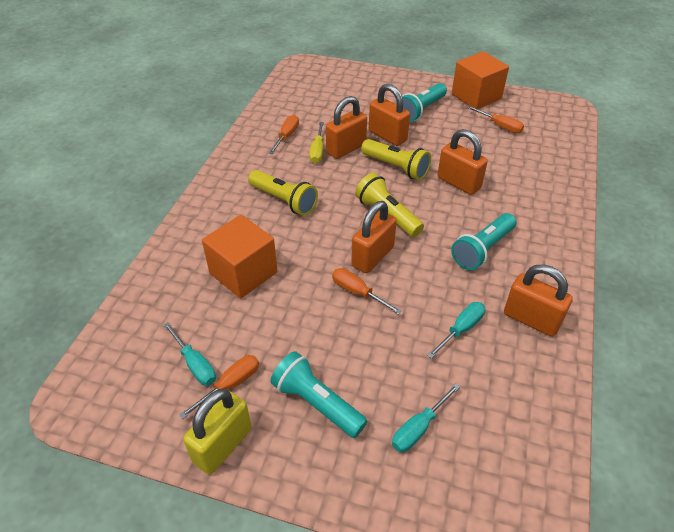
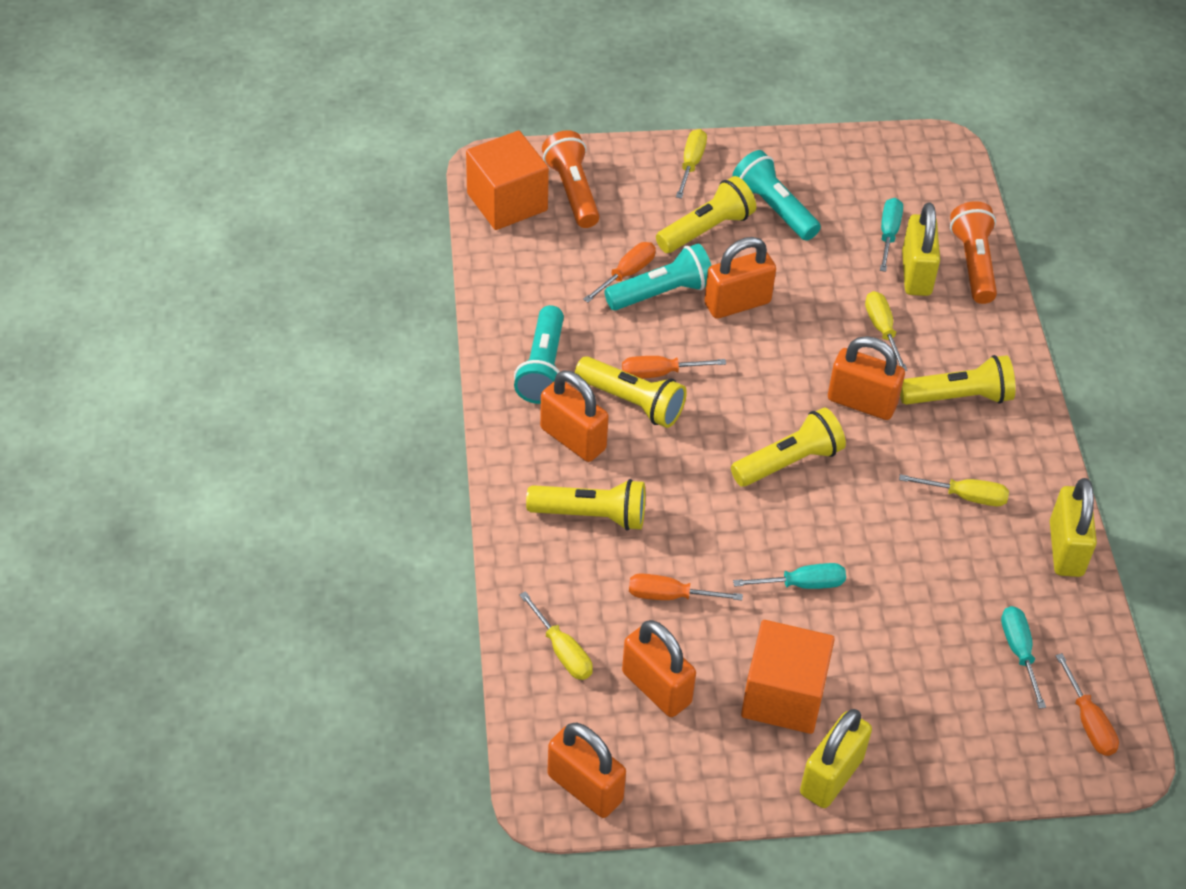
orange flashlight: 0 -> 2
yellow flashlight: 3 -> 5
yellow padlock: 1 -> 3
yellow screwdriver: 1 -> 4

